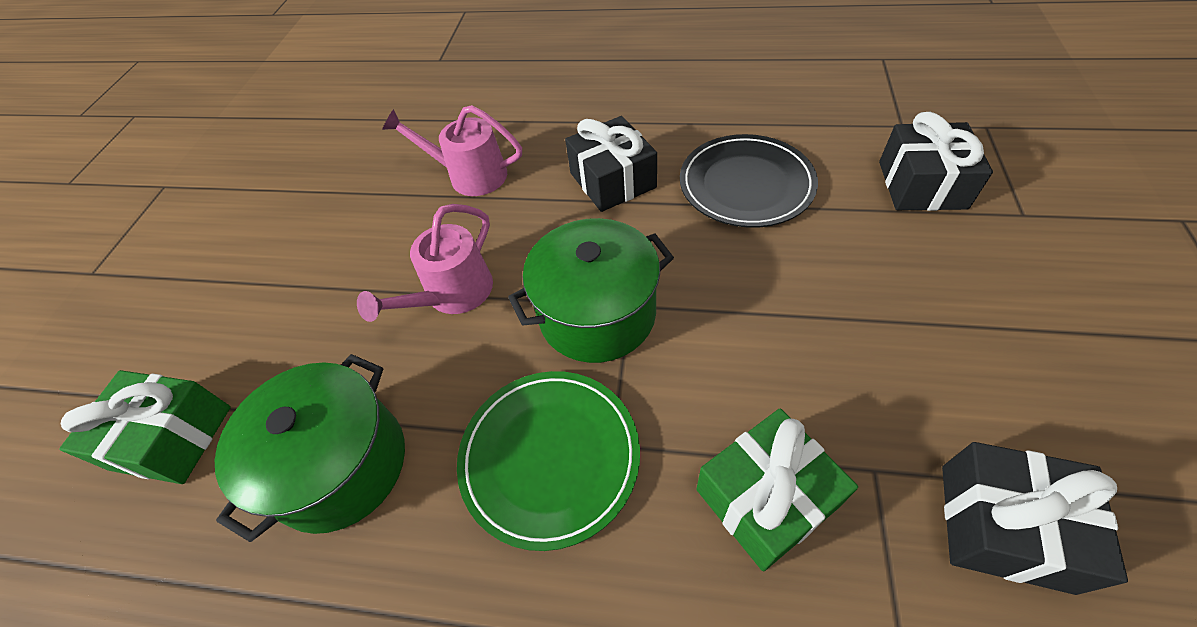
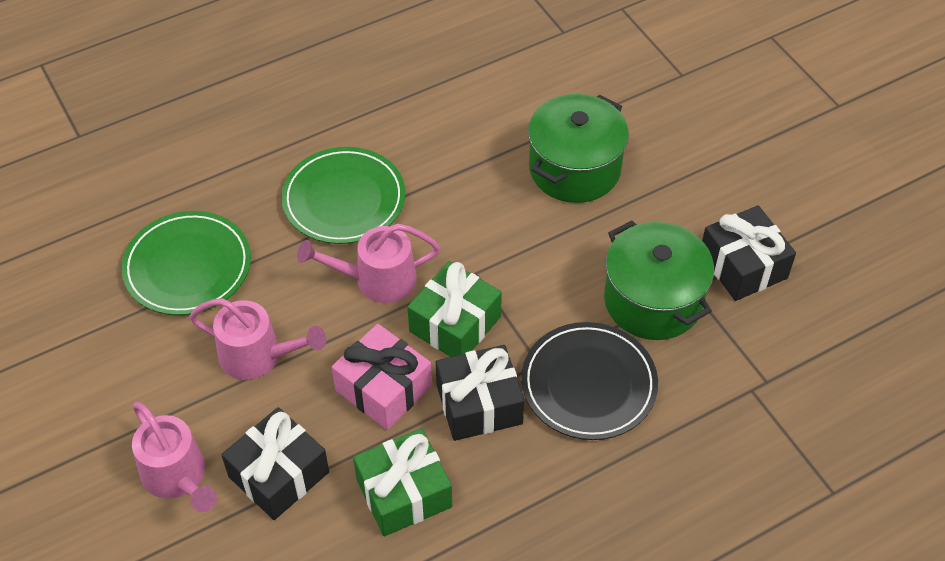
green plate: 1 -> 2
pink gift: 0 -> 1
pink watering can: 2 -> 3

